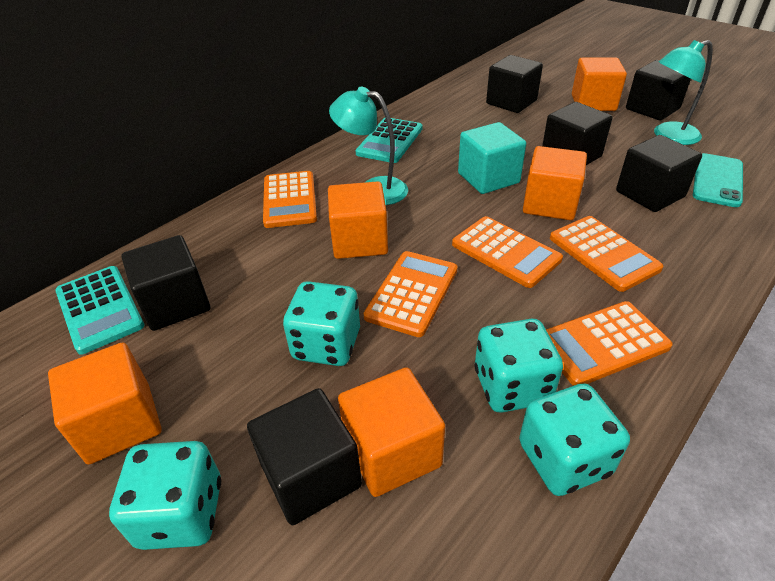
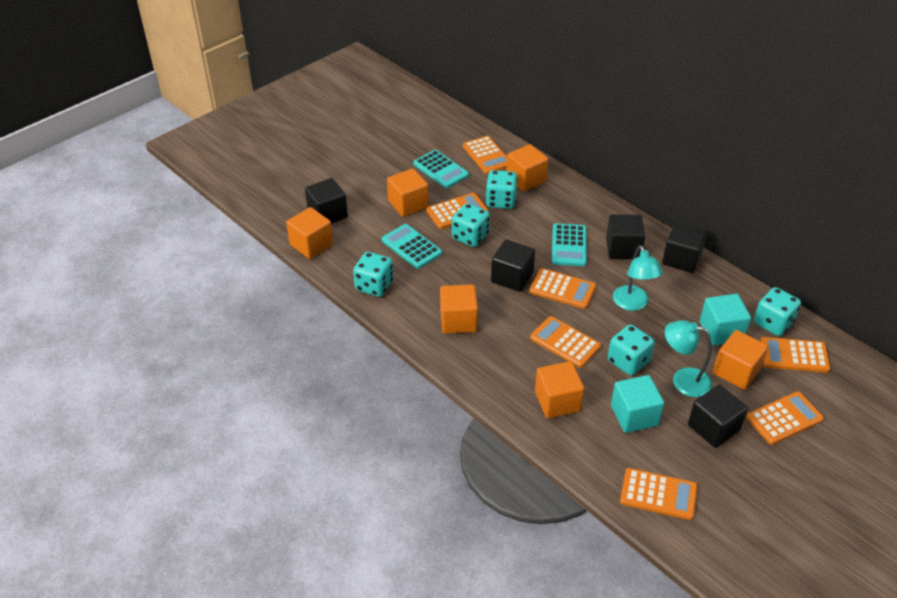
black cube: 6 -> 5
orange calculator: 5 -> 7
orange cube: 5 -> 6
turquoise calculator: 2 -> 3
turquoise cube: 1 -> 2
turquoise dice: 4 -> 5
turquoise phone: 1 -> 0

